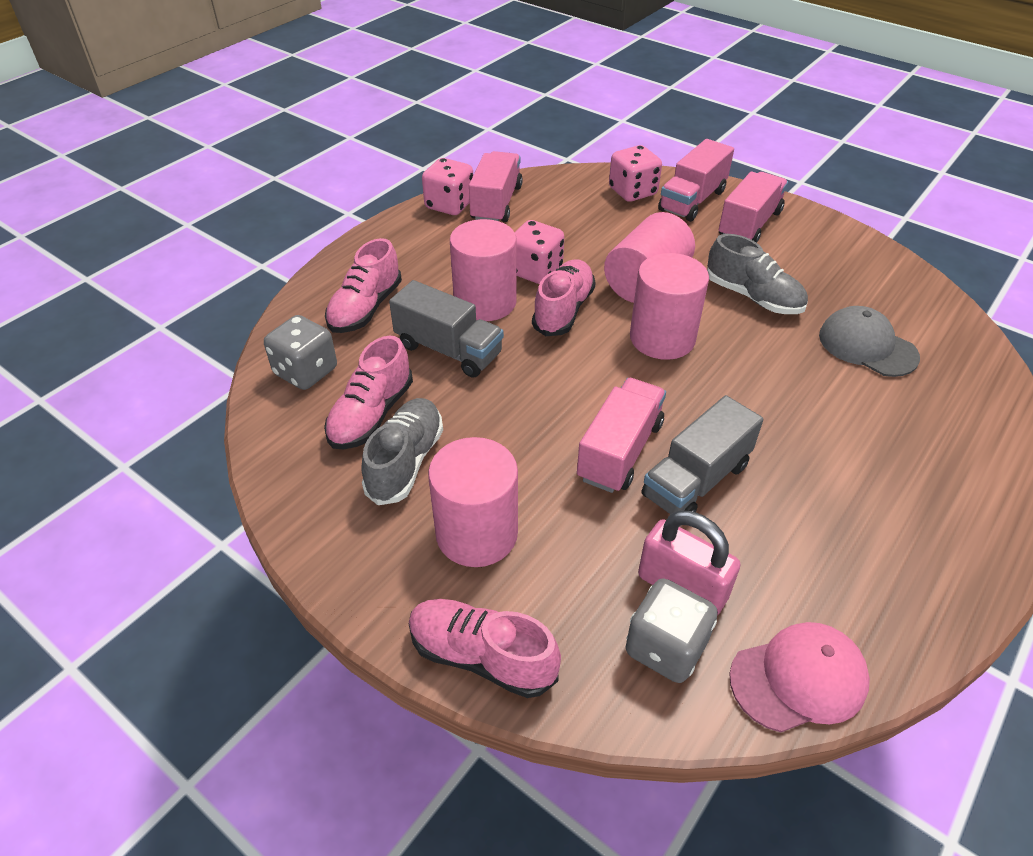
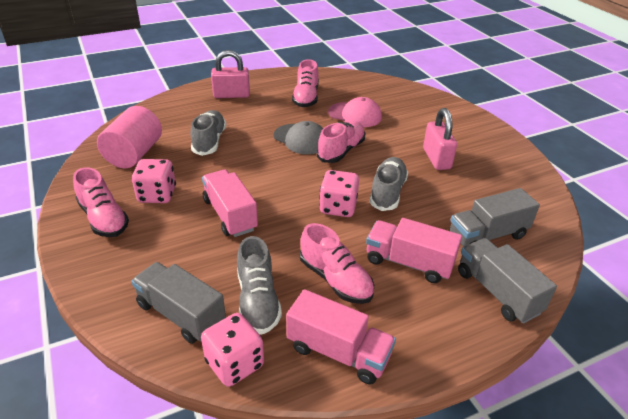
grey dice: 2 -> 0
grey shoe: 2 -> 3
grey truck: 2 -> 3
pink cylinder: 4 -> 1
pink padlock: 1 -> 2
pink truck: 4 -> 3

